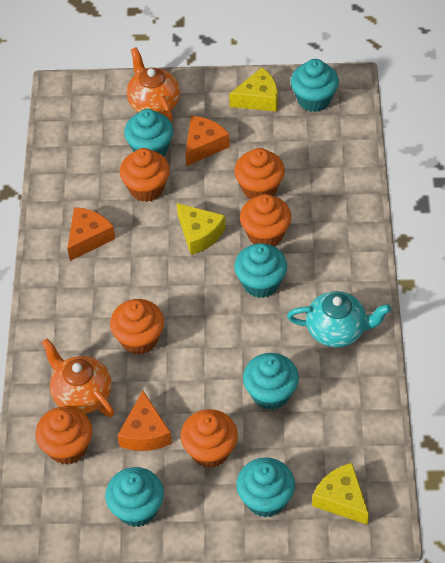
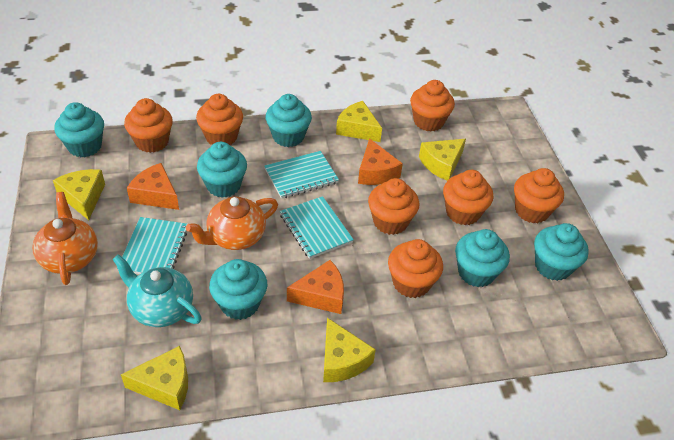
orange cupcake: 6 -> 7
turquoise notebook: 0 -> 3
yellow cheese: 3 -> 5

